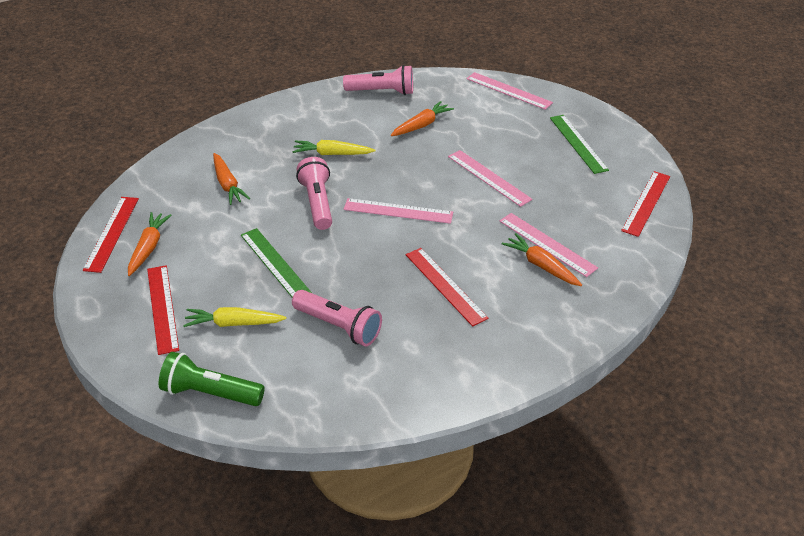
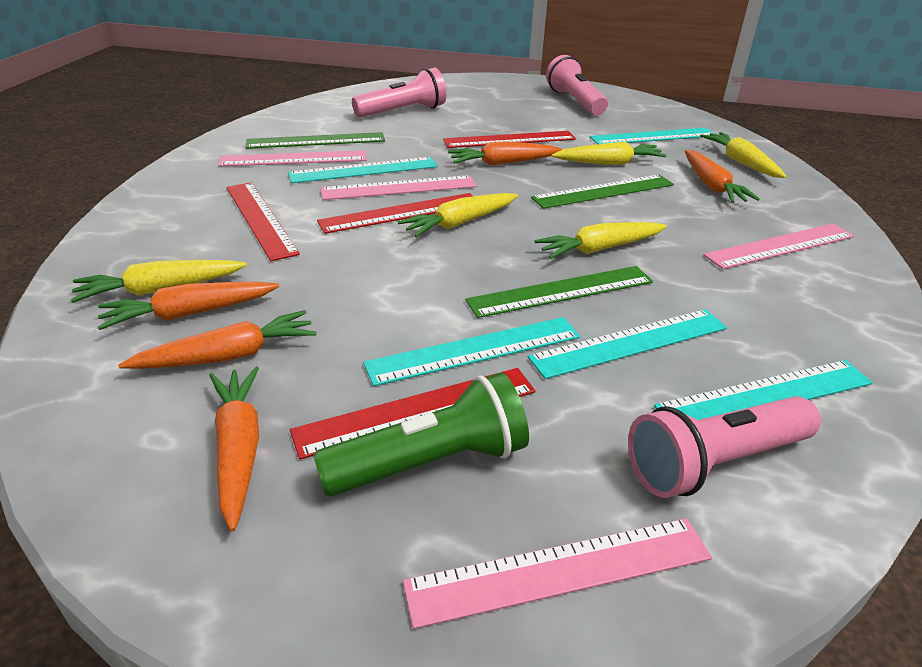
green ruler: 2 -> 3
orange carrot: 4 -> 5
turquoise ruler: 0 -> 5
yellow carrot: 2 -> 5

